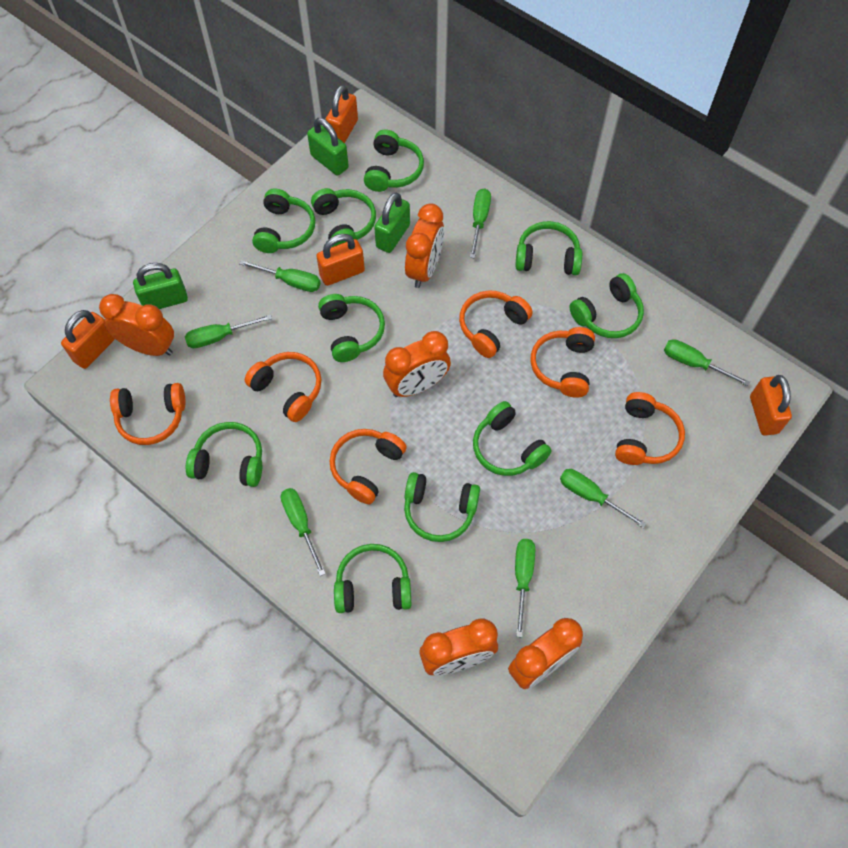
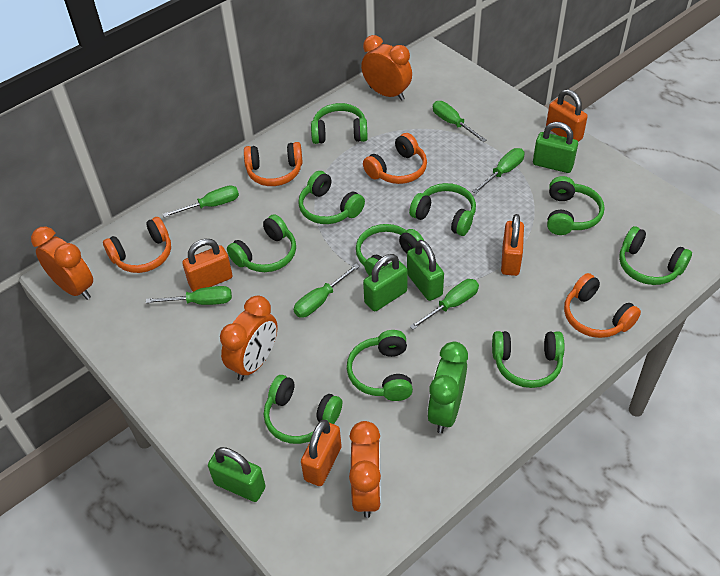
green clock: 0 -> 1
green padlock: 3 -> 4
green screwdriver: 7 -> 6
orange clock: 5 -> 4
orange headphones: 6 -> 4

